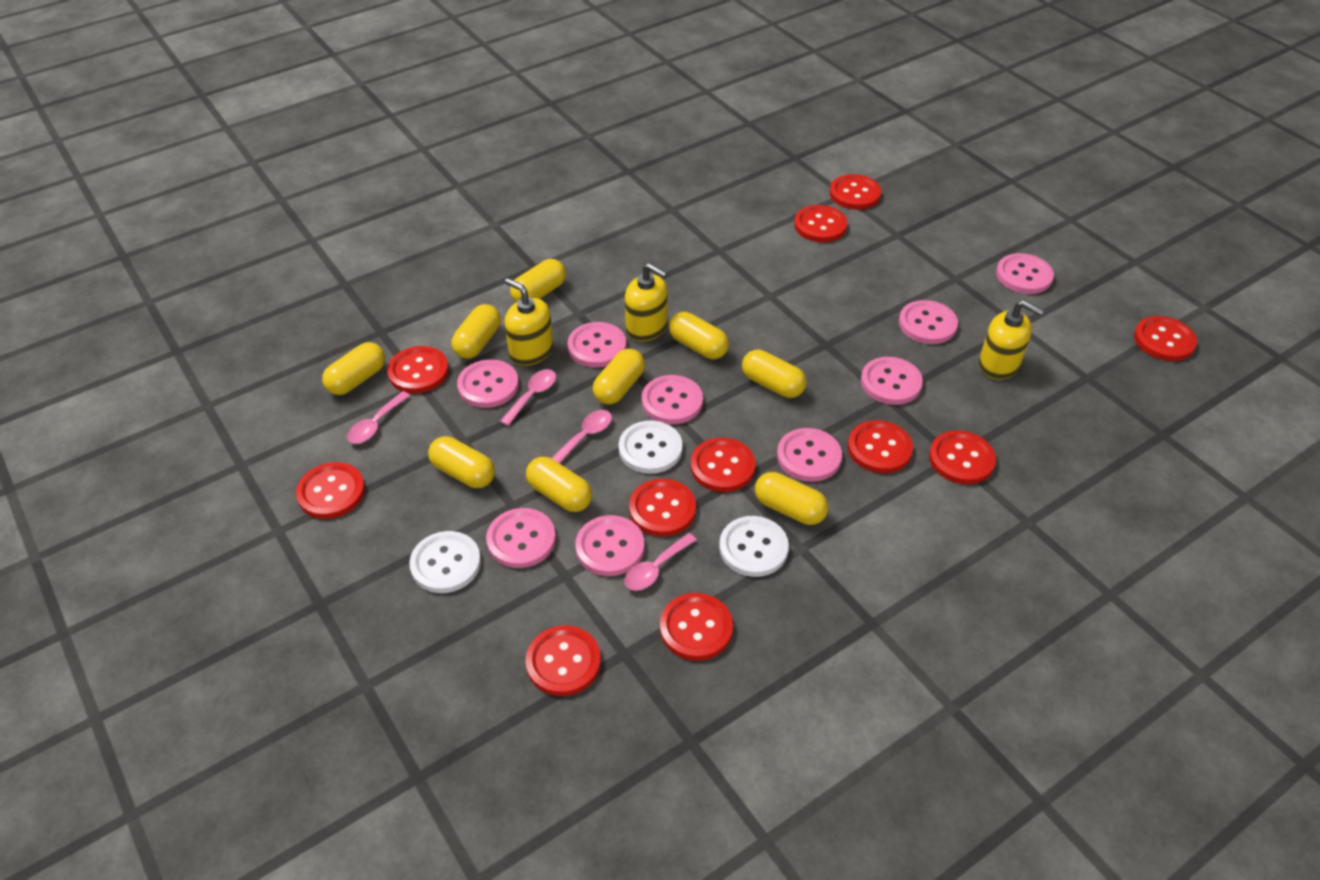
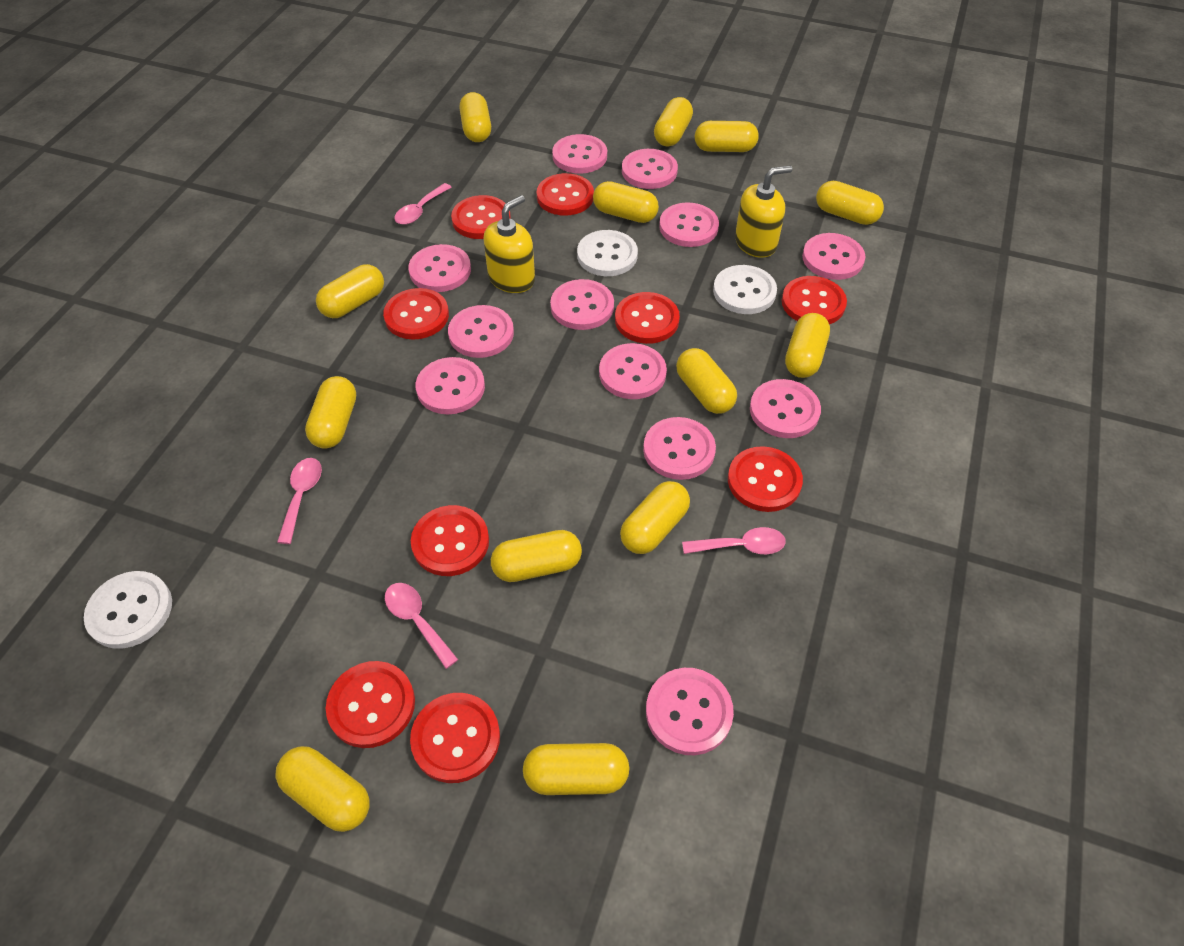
pink button: 9 -> 12
red button: 11 -> 9
yellow capsule: 9 -> 13
yellow soap dispenser: 3 -> 2

